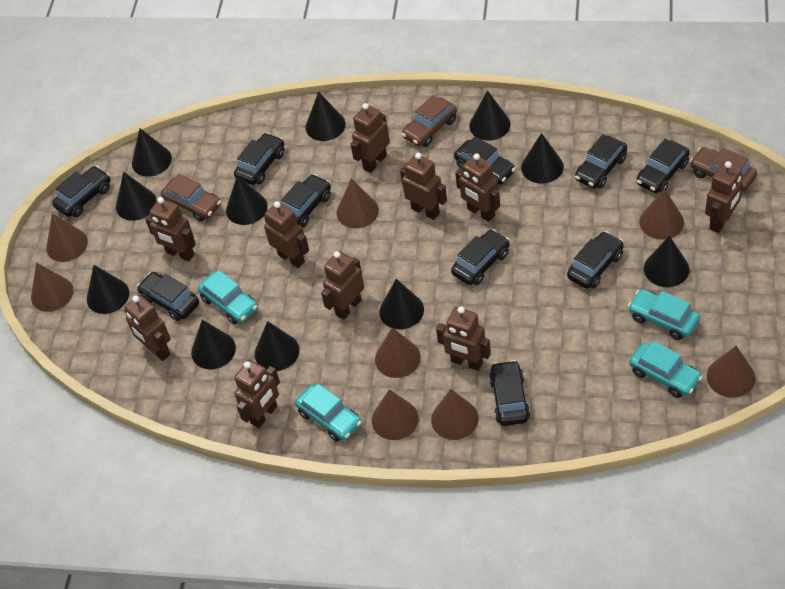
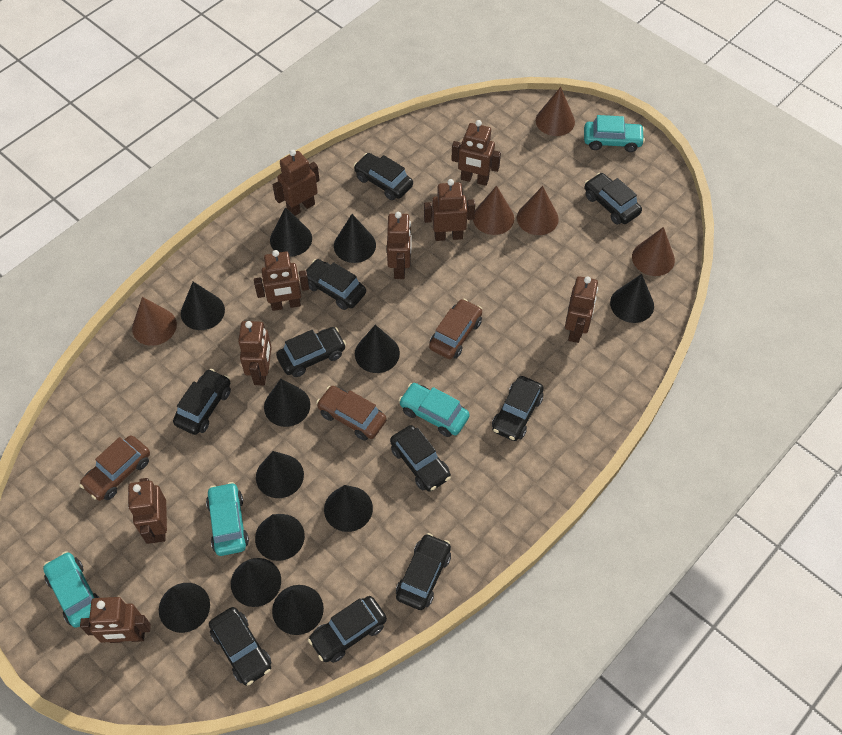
black cone: 11 -> 12
brown cone: 8 -> 5
brown robot: 10 -> 9

